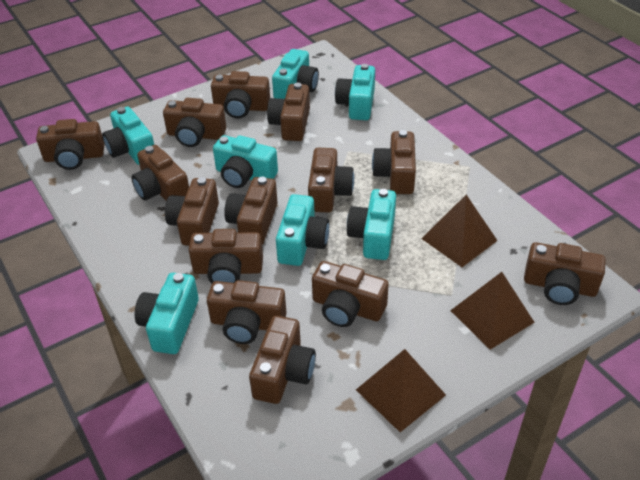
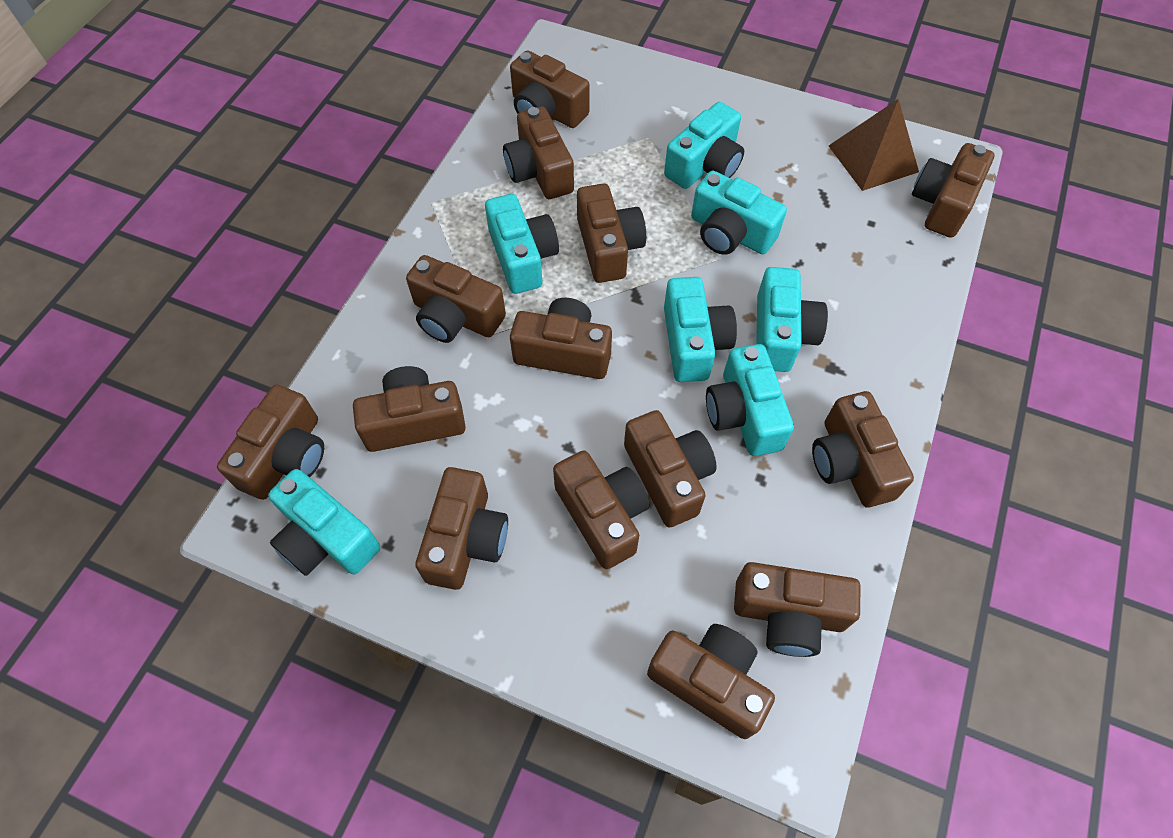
brown pyramid: 3 -> 1

